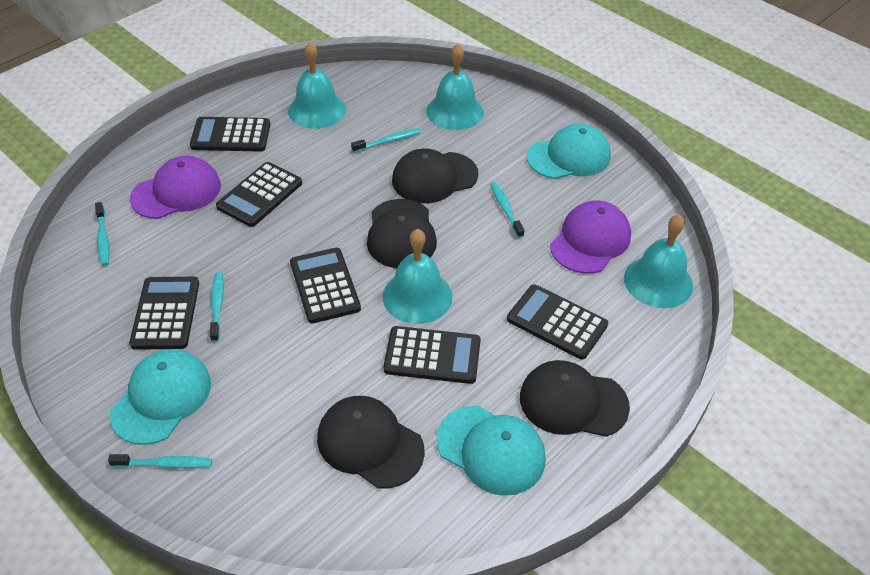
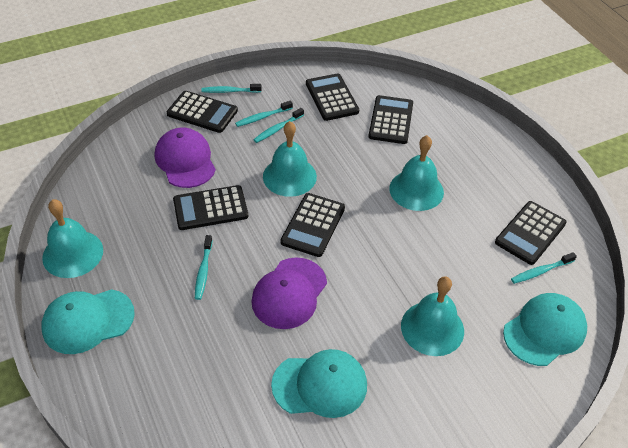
black cap: 4 -> 0

